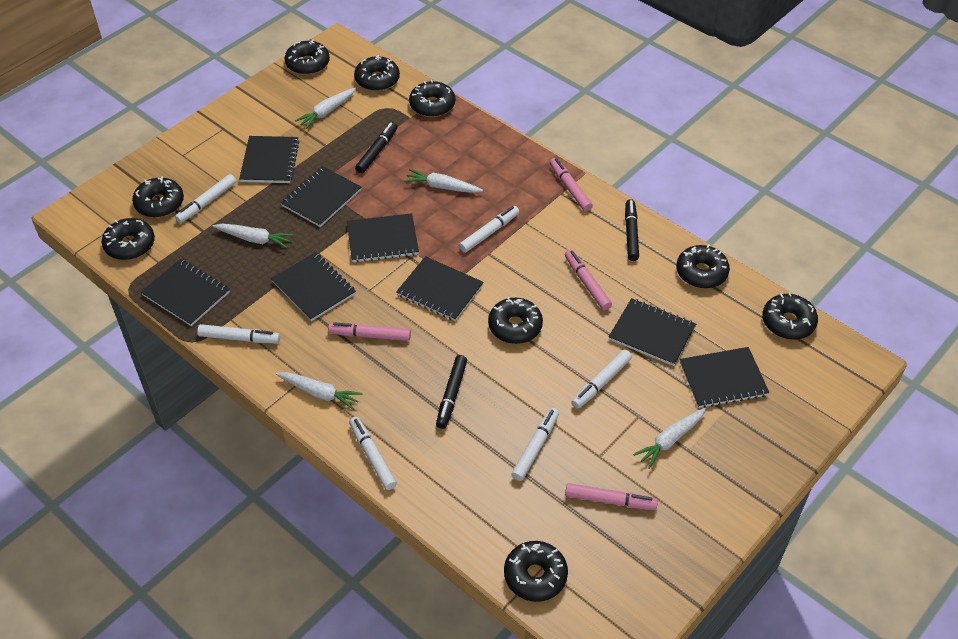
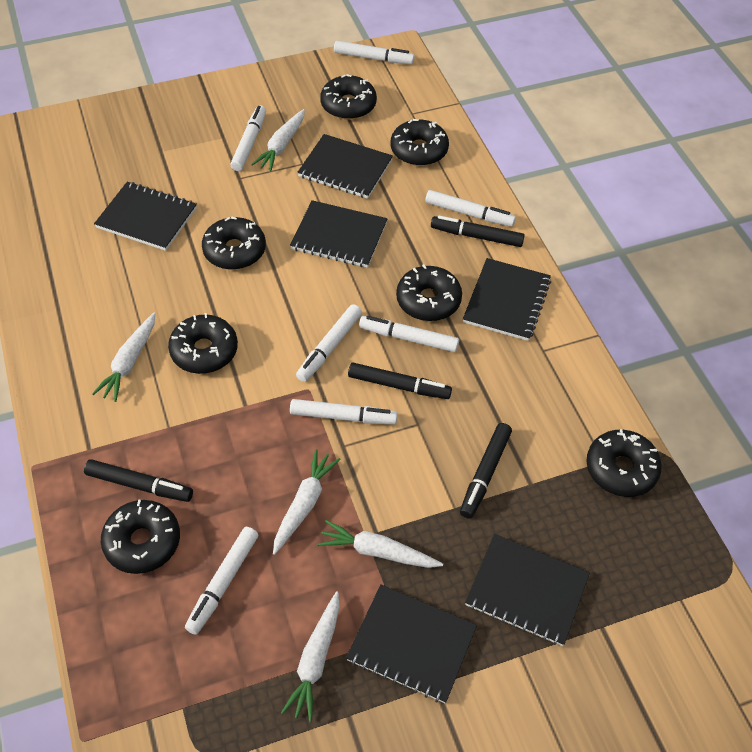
black donut: 9 -> 7
black marker: 3 -> 4
black notebook: 8 -> 6
pink marker: 4 -> 0
white marker: 6 -> 7

